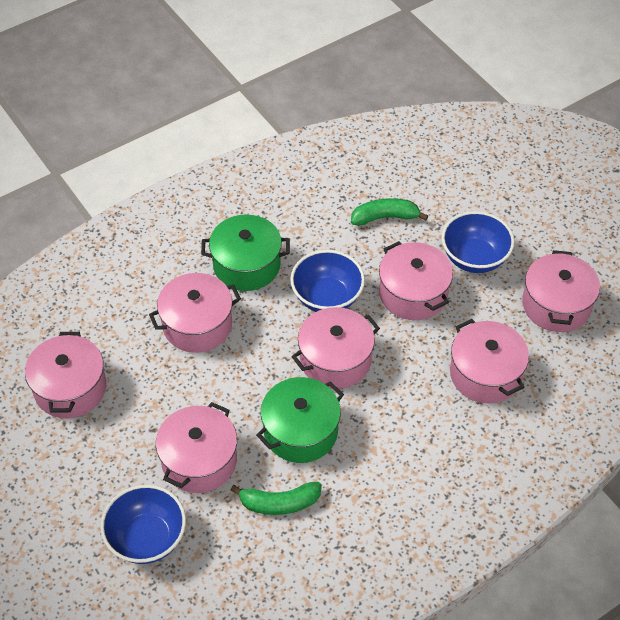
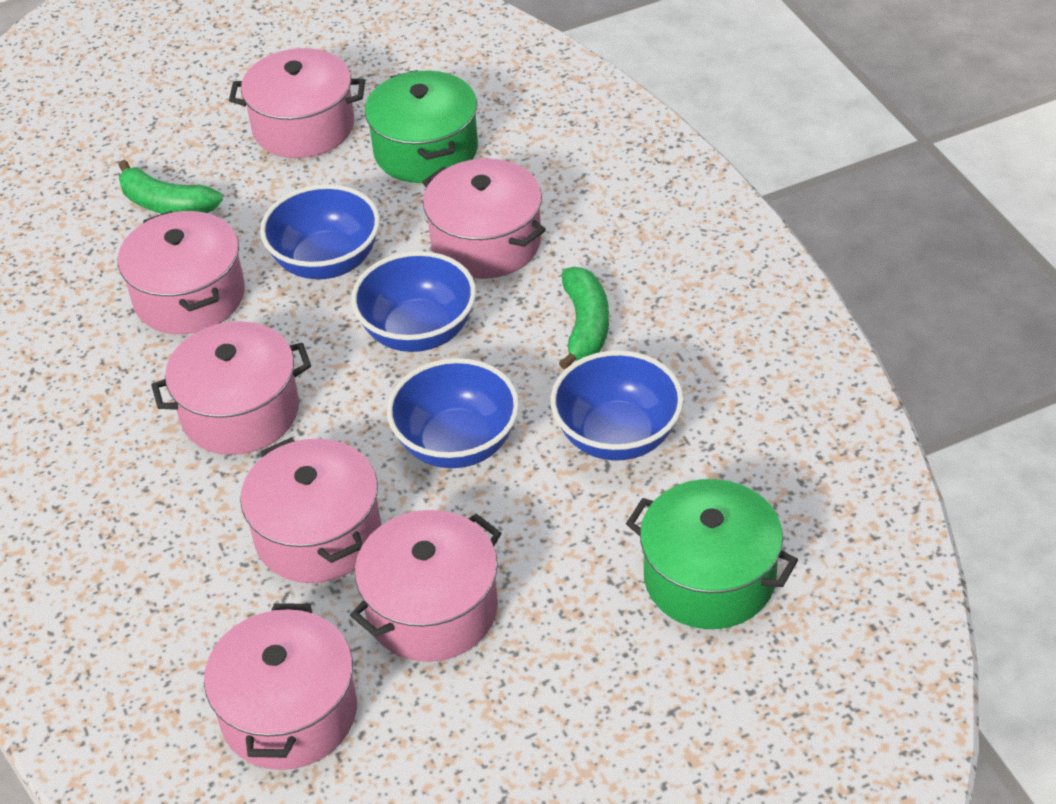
blue bowl: 3 -> 4

